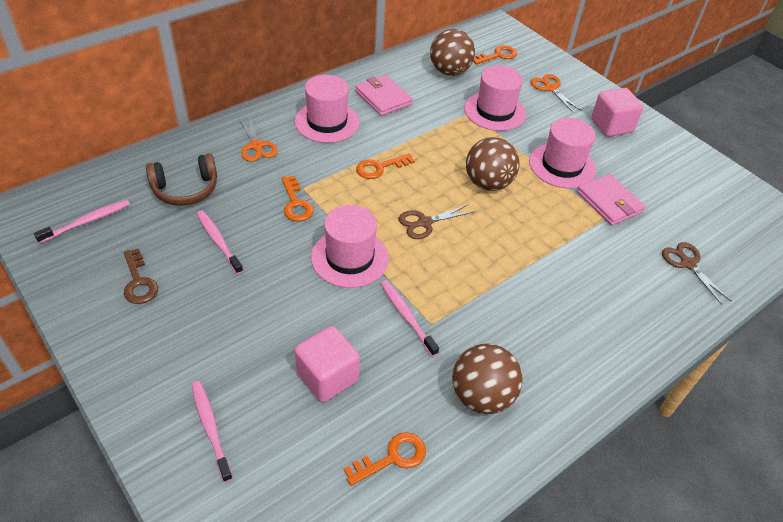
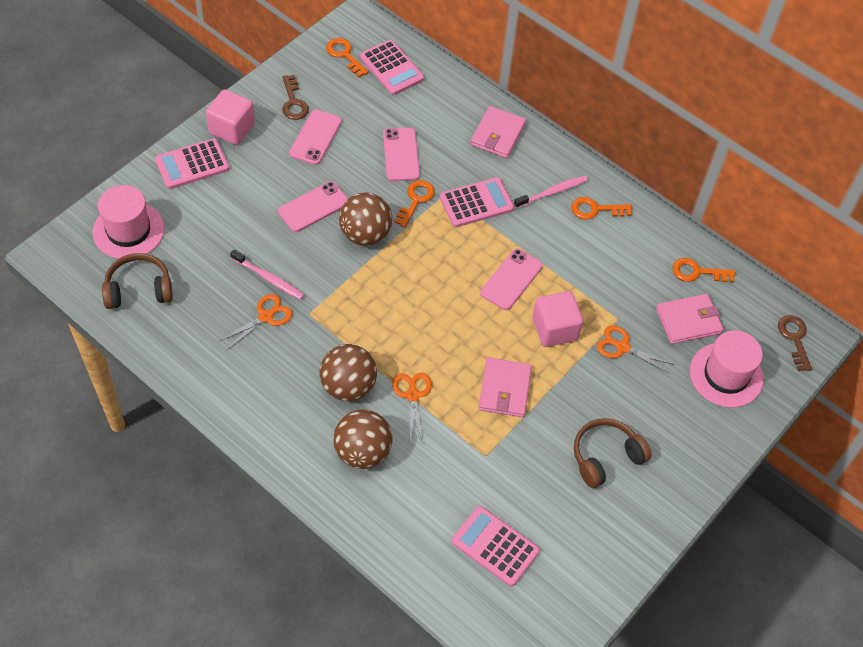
brown headphones: 1 -> 2
brown key: 1 -> 2
brown scissors: 2 -> 0
orange scissors: 2 -> 3
pink calculator: 0 -> 4
pink hat: 4 -> 2
pink phone: 0 -> 4
pink toothbrush: 4 -> 2
pink wallet: 2 -> 3

